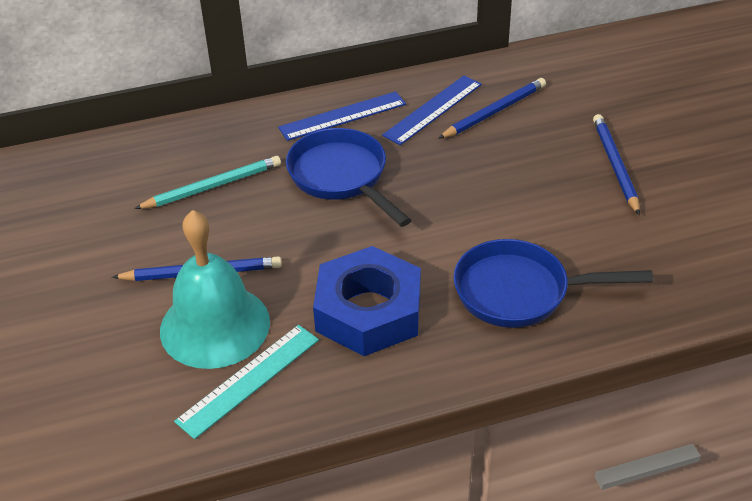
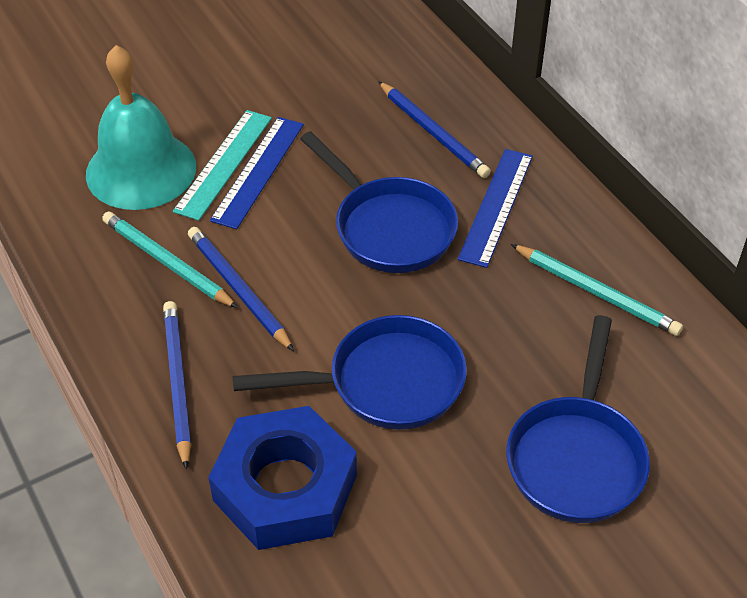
blue pan: 2 -> 3
turquoise pencil: 1 -> 2

